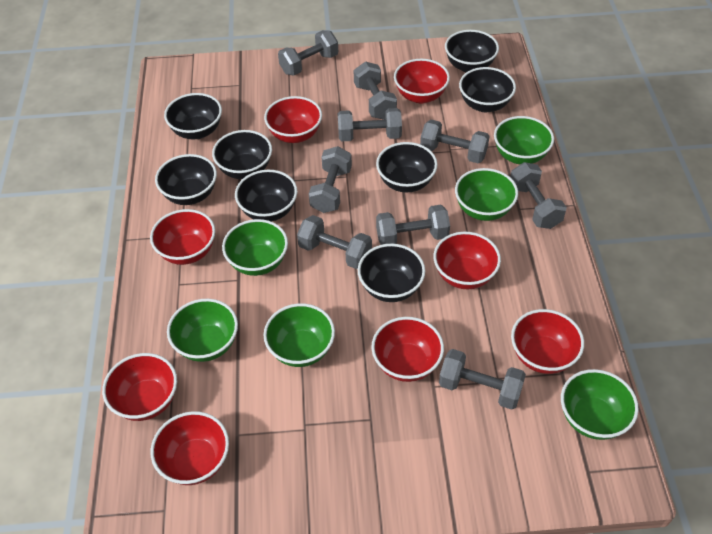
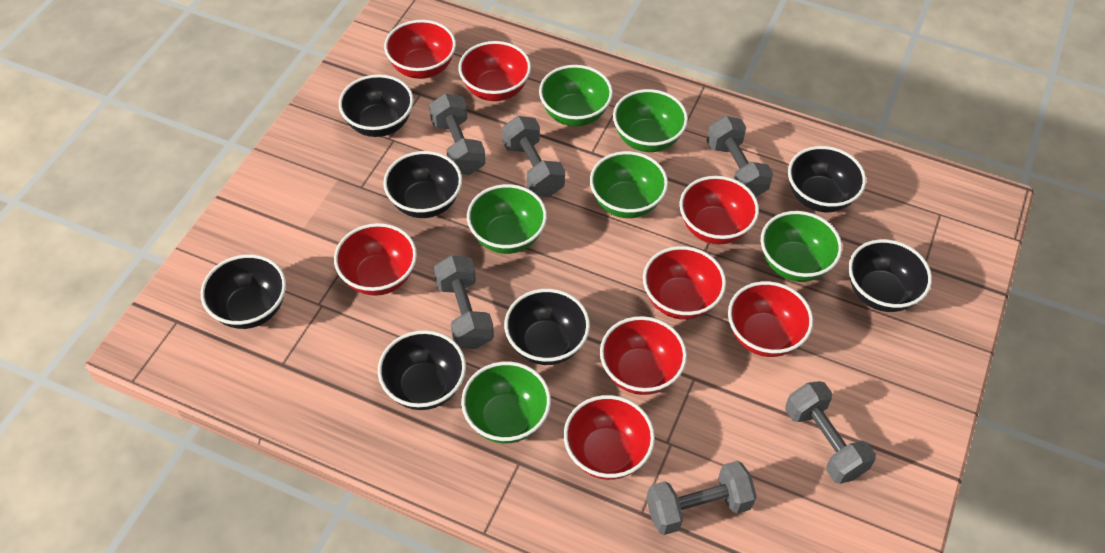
black bowl: 8 -> 7
grey dumbbell: 9 -> 6

